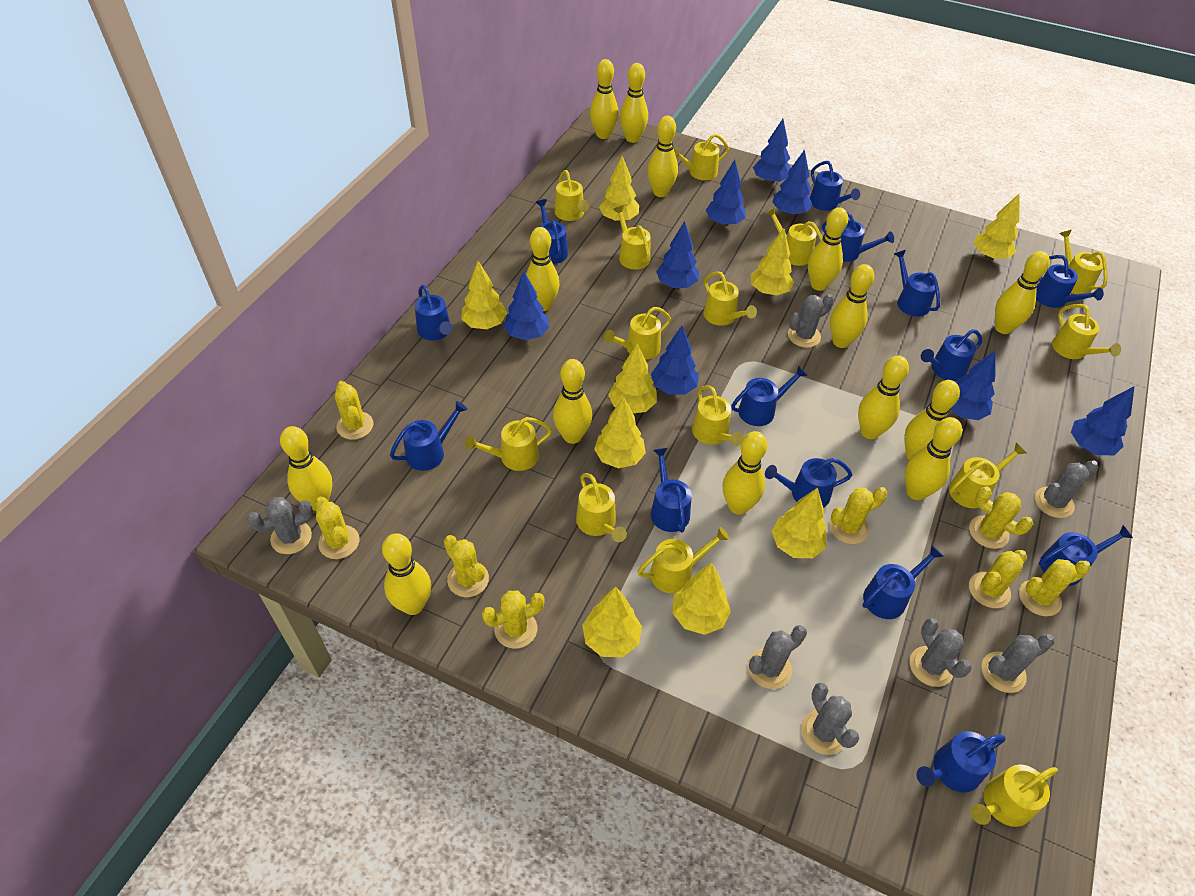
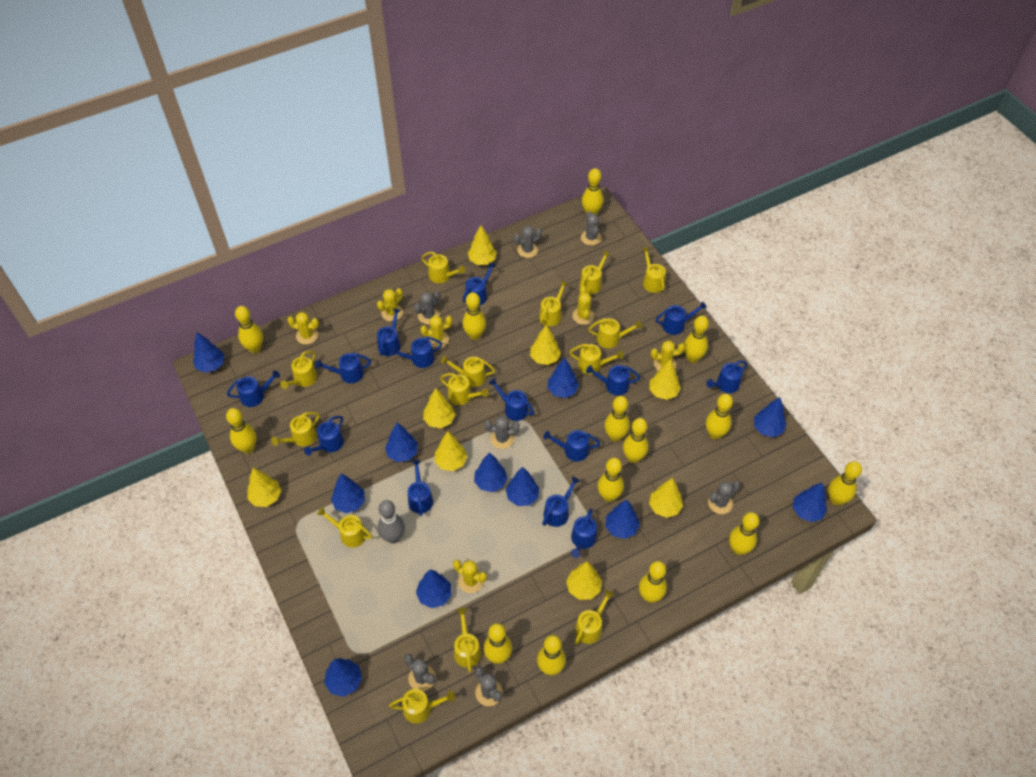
blue tree: 8 -> 11
grey bowling pin: 0 -> 1
yellow cactus: 8 -> 6
yellow tree: 9 -> 8

